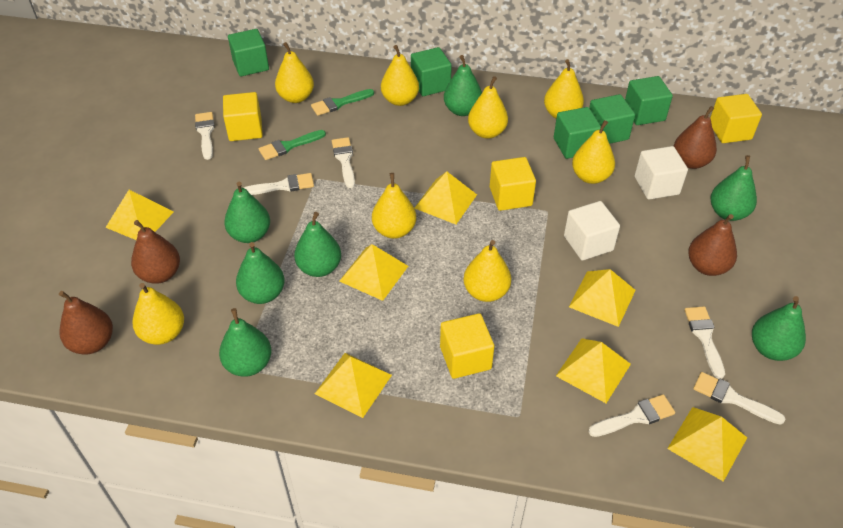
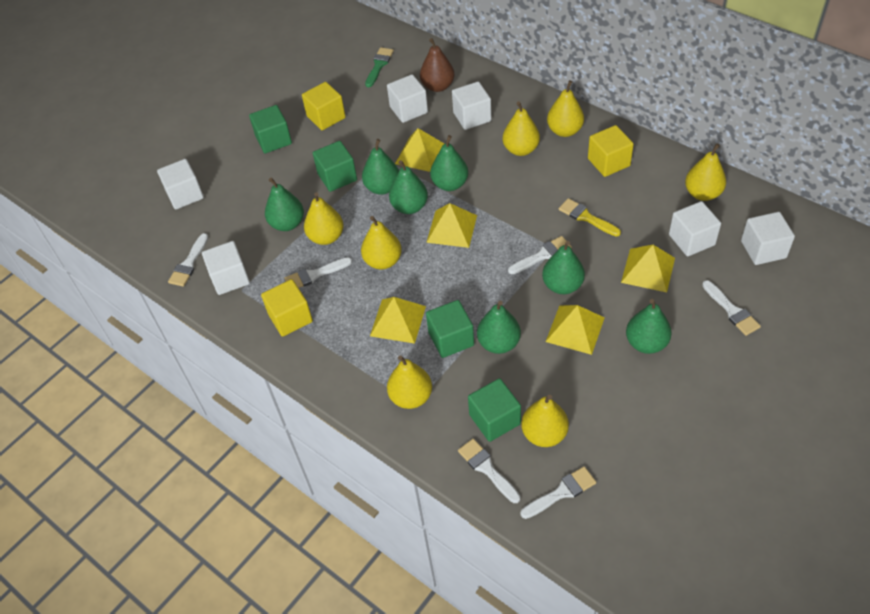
brown pear: 4 -> 1
green brush: 2 -> 1
green cube: 5 -> 4
white cube: 2 -> 6
yellow brush: 0 -> 1
yellow cube: 4 -> 3
yellow pear: 8 -> 7
yellow pyramid: 7 -> 5

